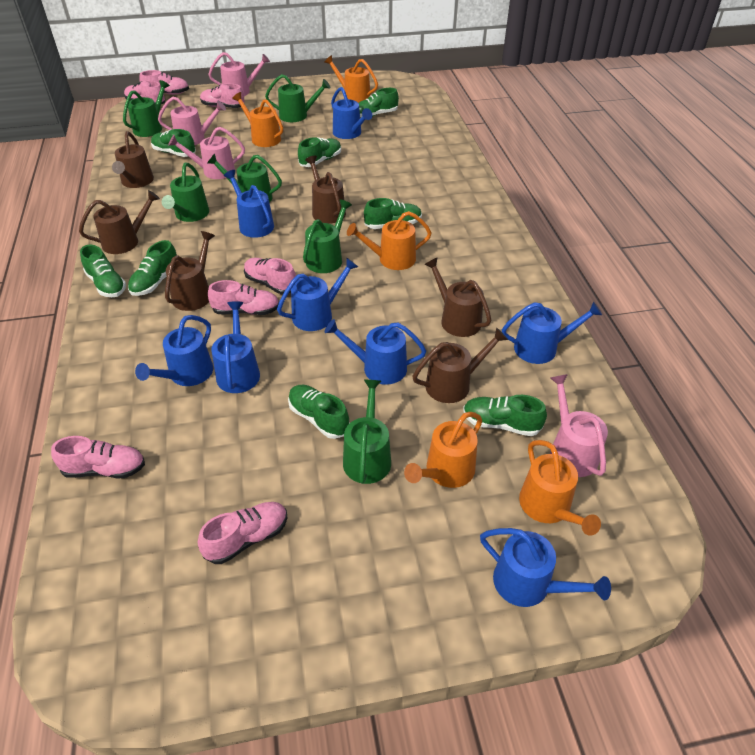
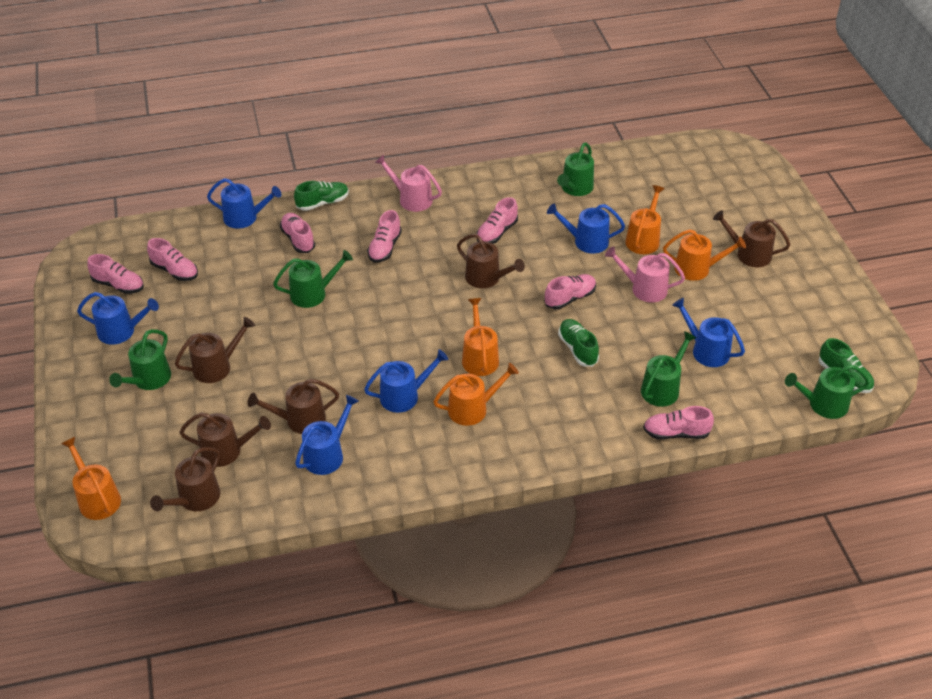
blue watering can: 8 -> 6
green shoe: 8 -> 3
green watering can: 6 -> 5
pink watering can: 4 -> 2

